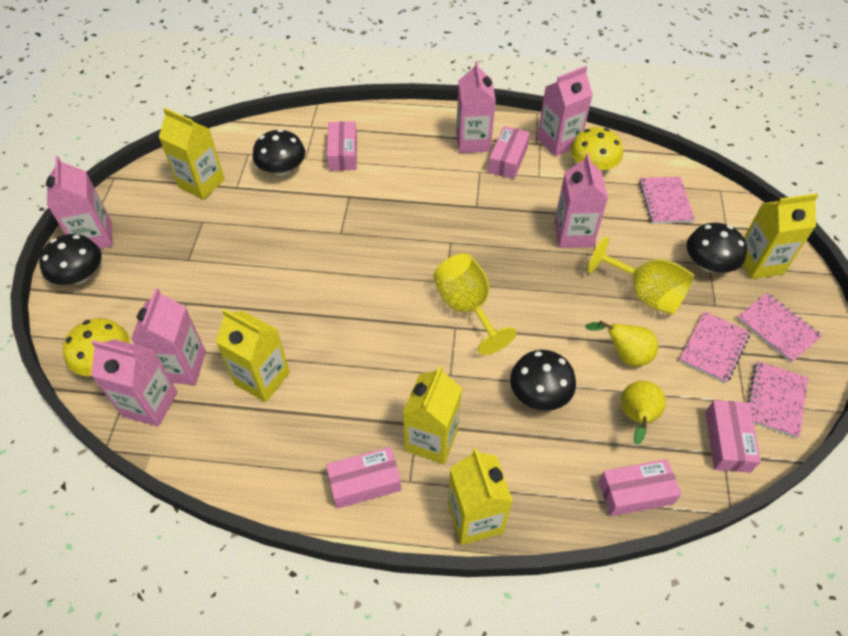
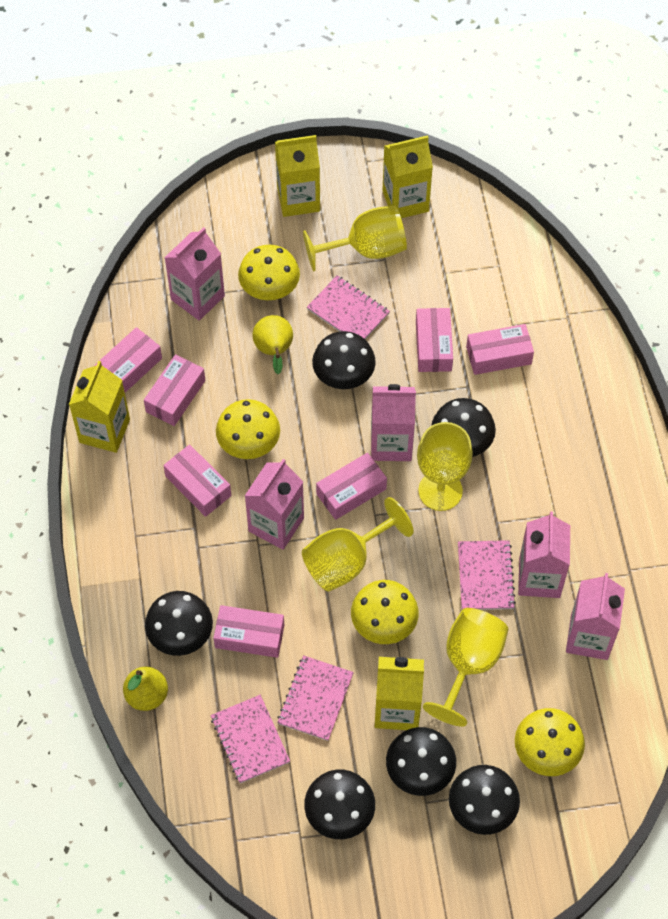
black mushroom: 4 -> 6
pink box: 5 -> 7
pink carton: 6 -> 5
yellow carton: 5 -> 4
yellow goblet: 2 -> 4
yellow mushroom: 2 -> 4

